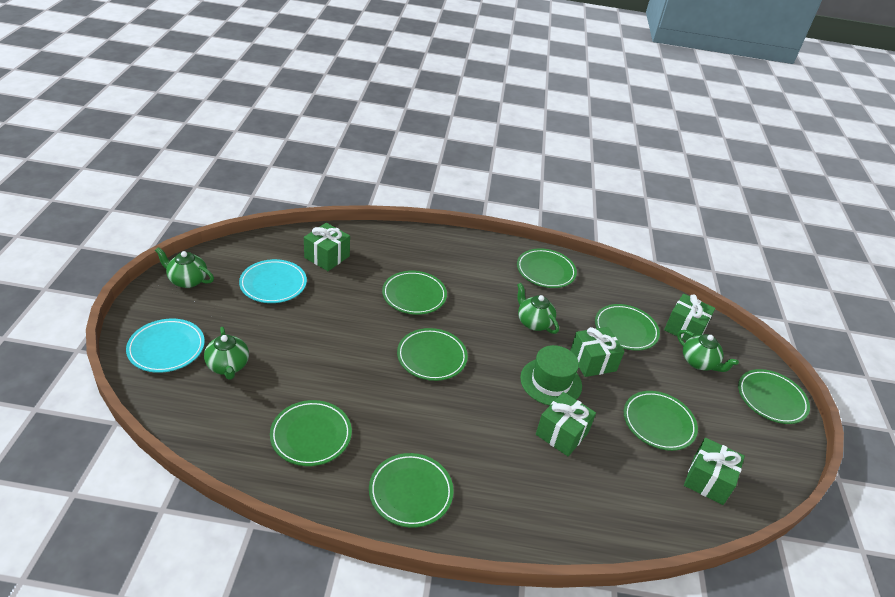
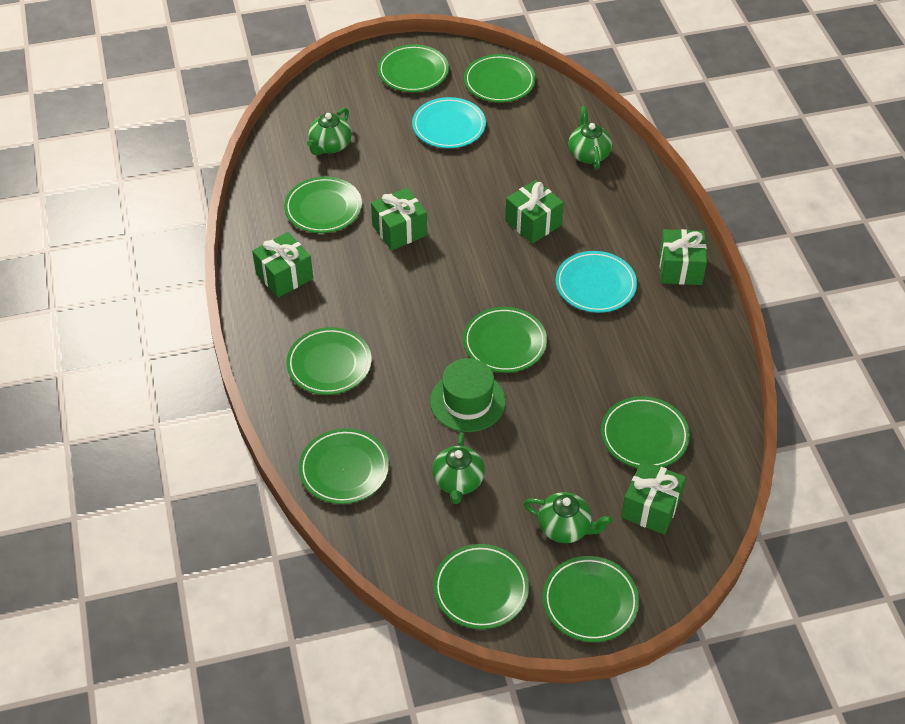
green plate: 8 -> 9

